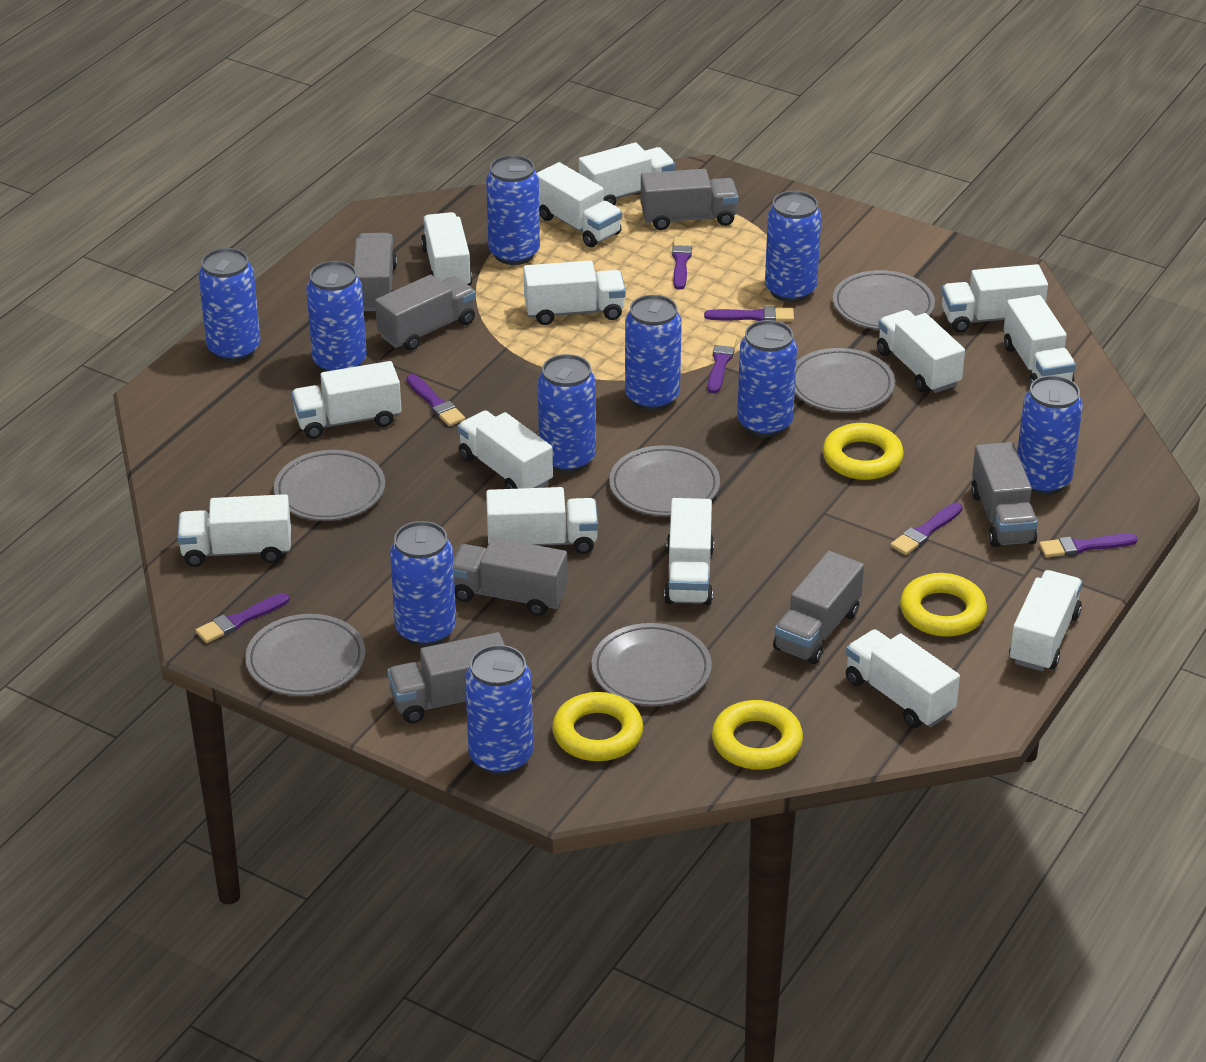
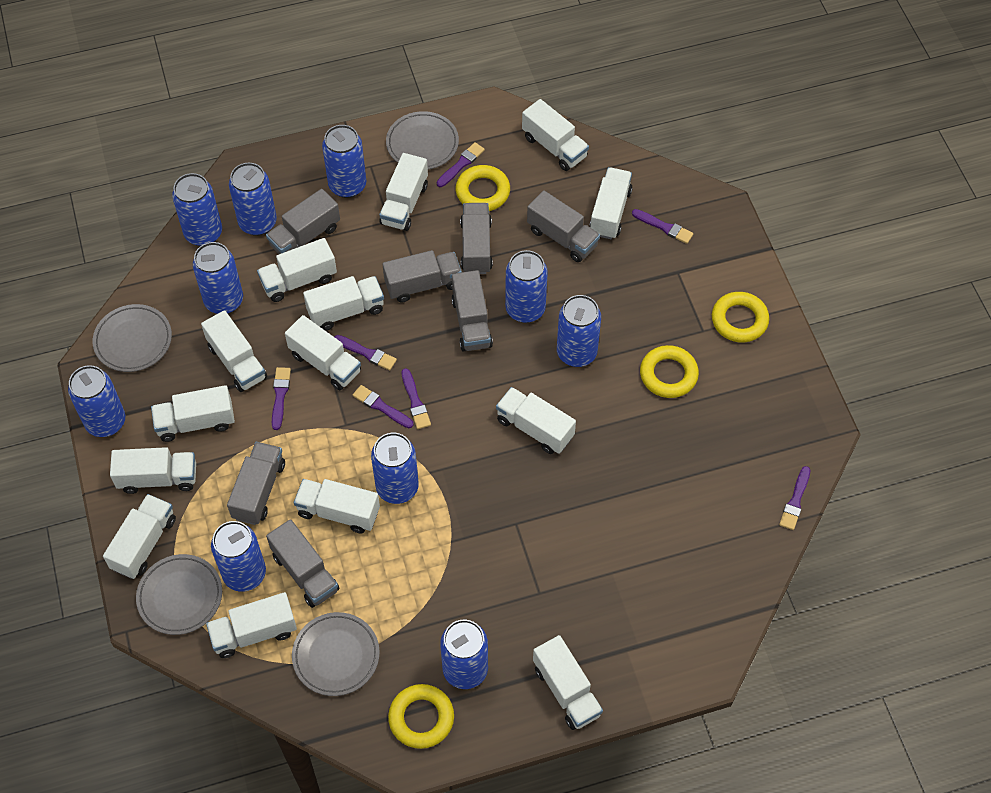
grey plate: 6 -> 4

